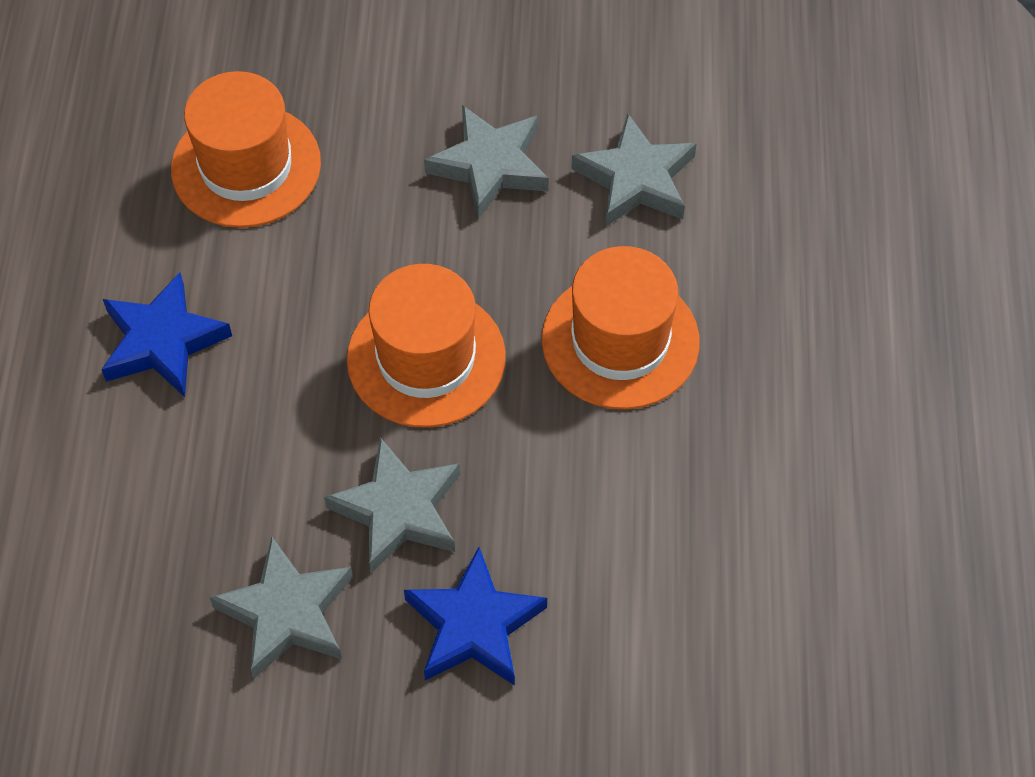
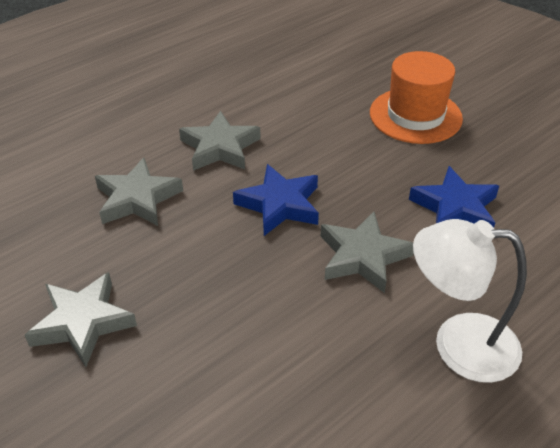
orange hat: 3 -> 1
white lamp: 0 -> 1

